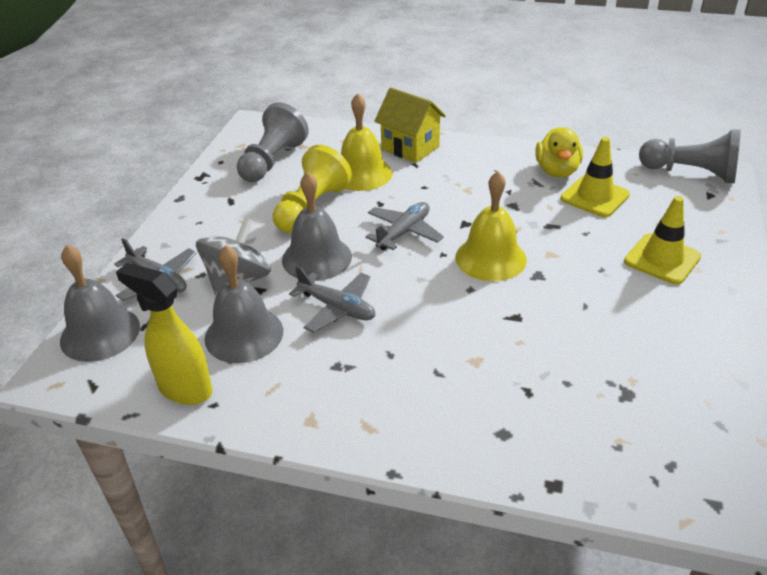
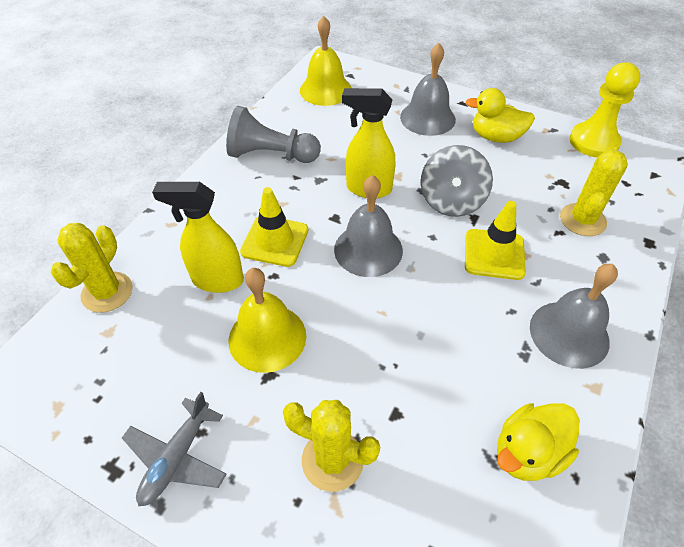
grey pawn: 2 -> 1
grey plane: 3 -> 1
yellow cactus: 0 -> 3
yellow duck: 1 -> 2
yellow house: 1 -> 0
yellow spray bottle: 1 -> 2

